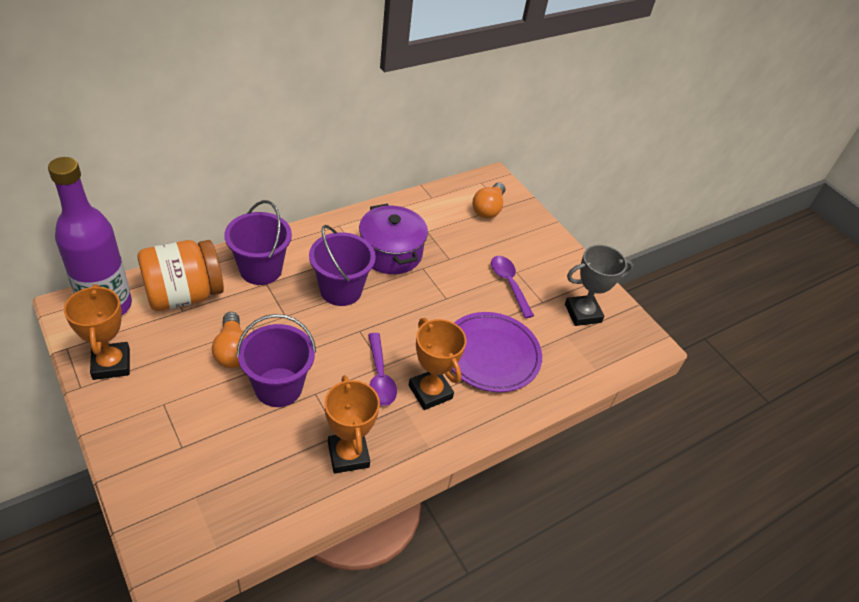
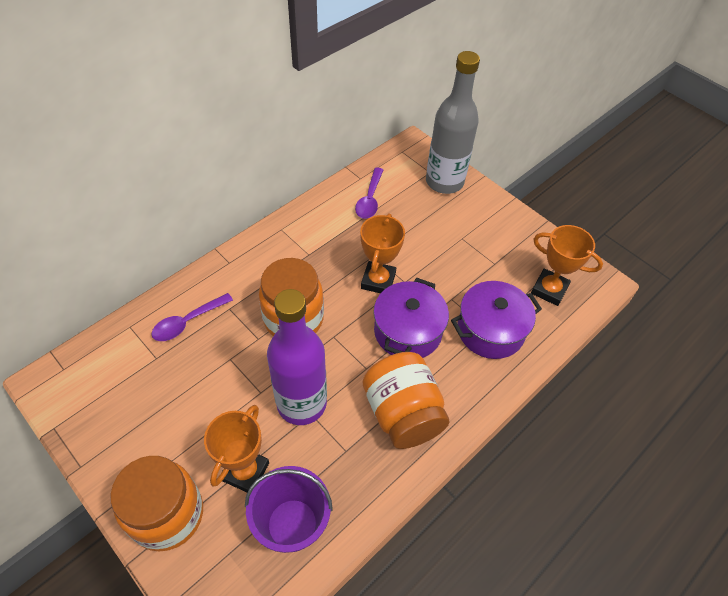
grey bottle: 0 -> 1
grey trophy: 1 -> 0
orange jar: 1 -> 3
orange light bulb: 2 -> 0
purple bucket: 3 -> 1
purple plate: 1 -> 0
purple pot: 1 -> 2

